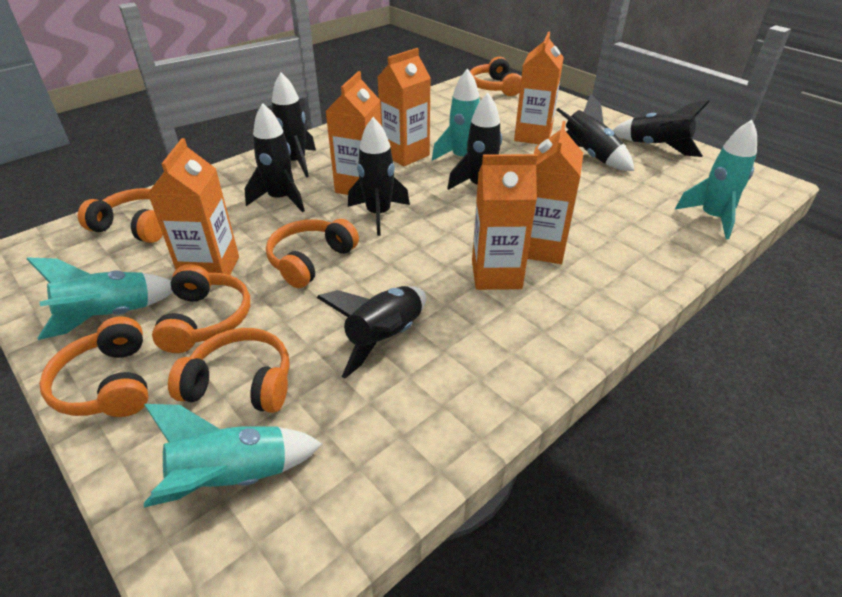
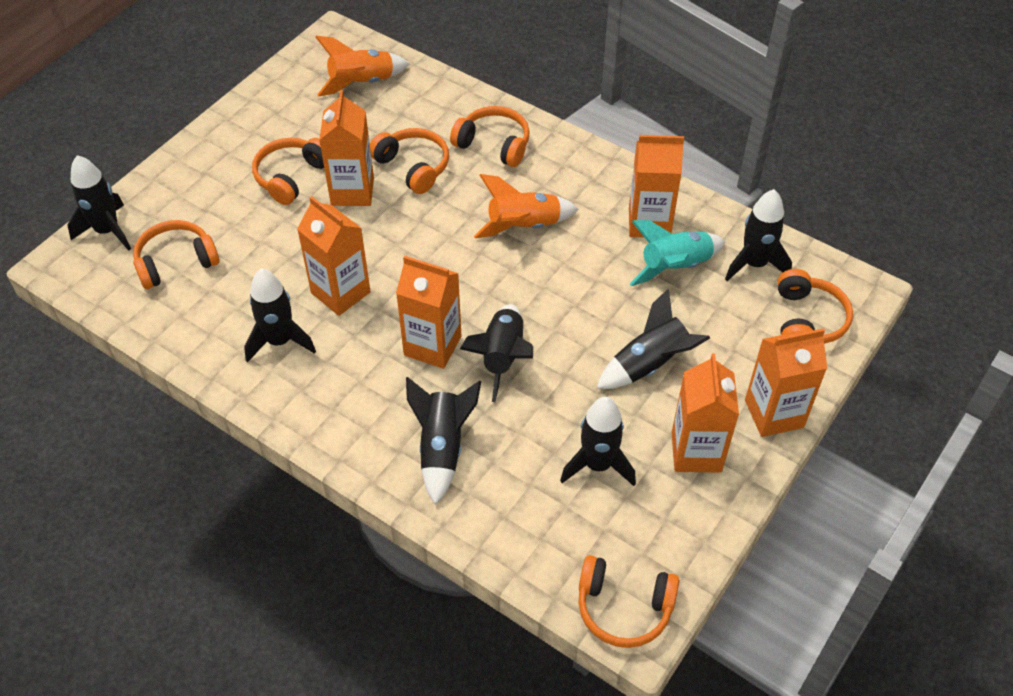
orange rocket: 0 -> 2
turquoise rocket: 4 -> 1

